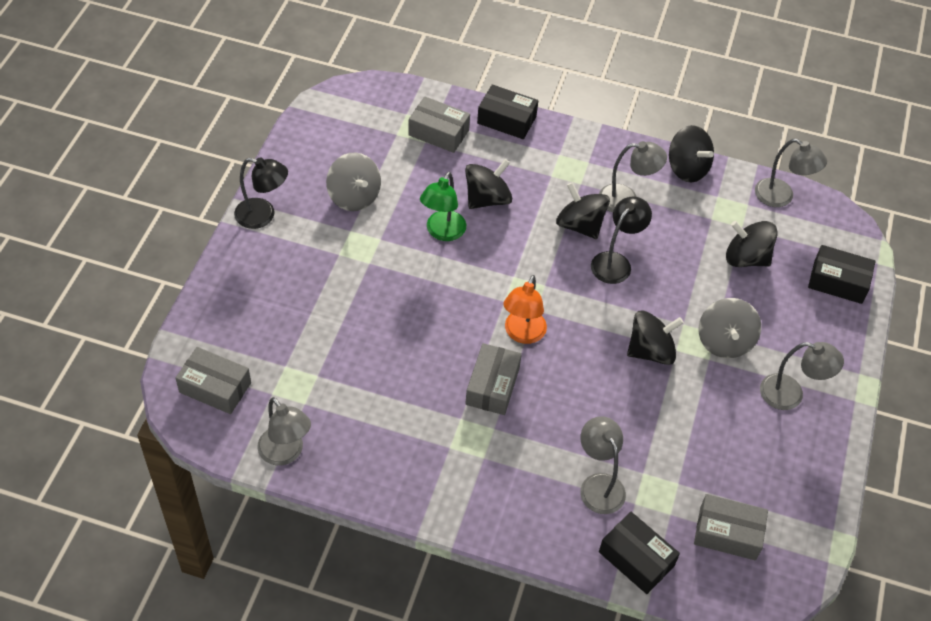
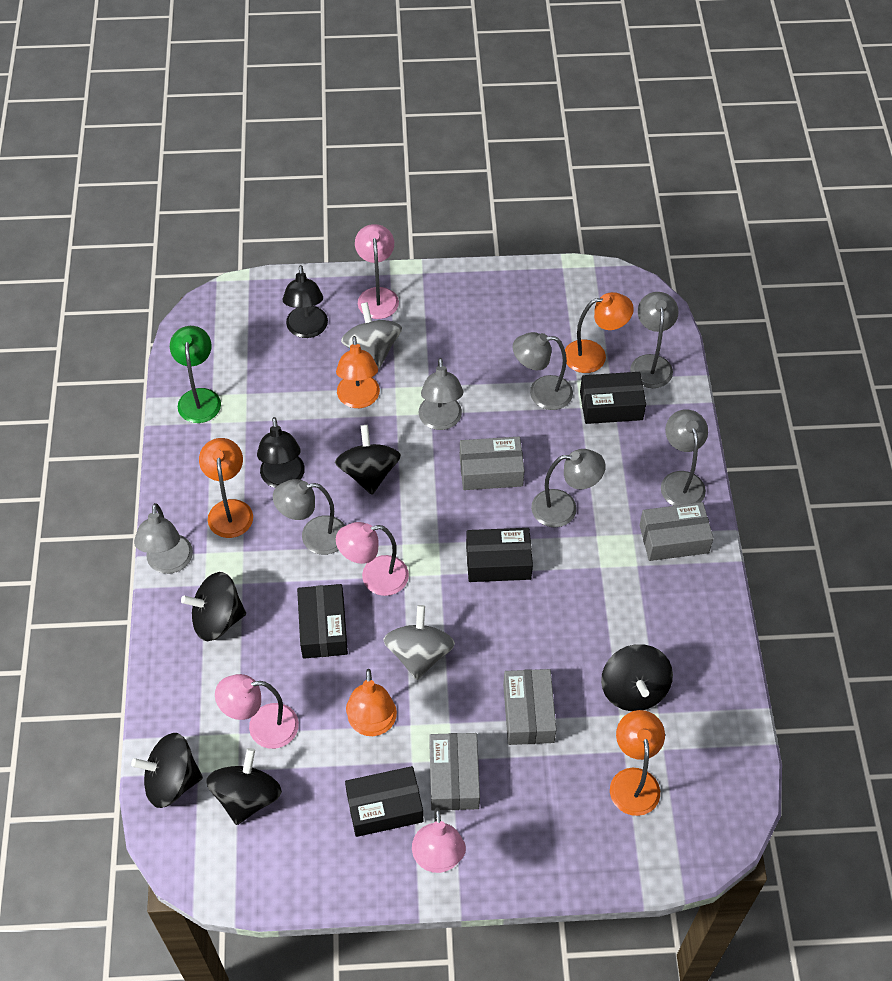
black box: 3 -> 4
grey lamp: 5 -> 7
orange lamp: 1 -> 5
pink lamp: 0 -> 4

